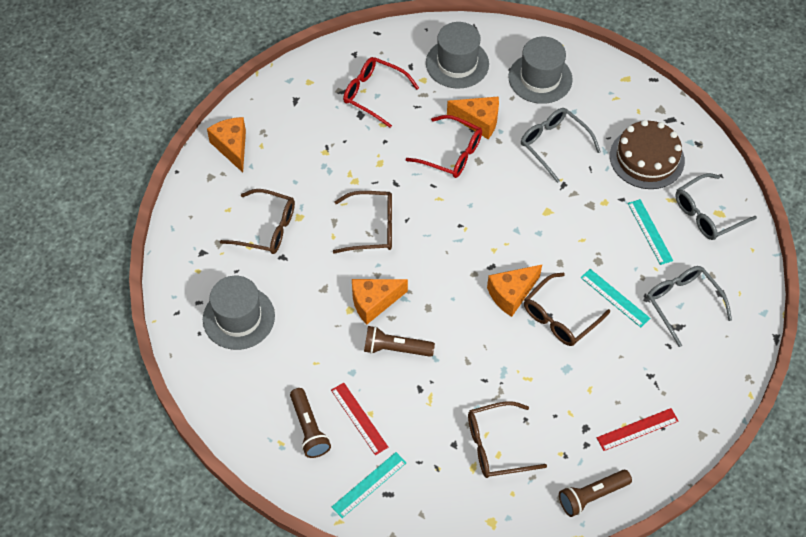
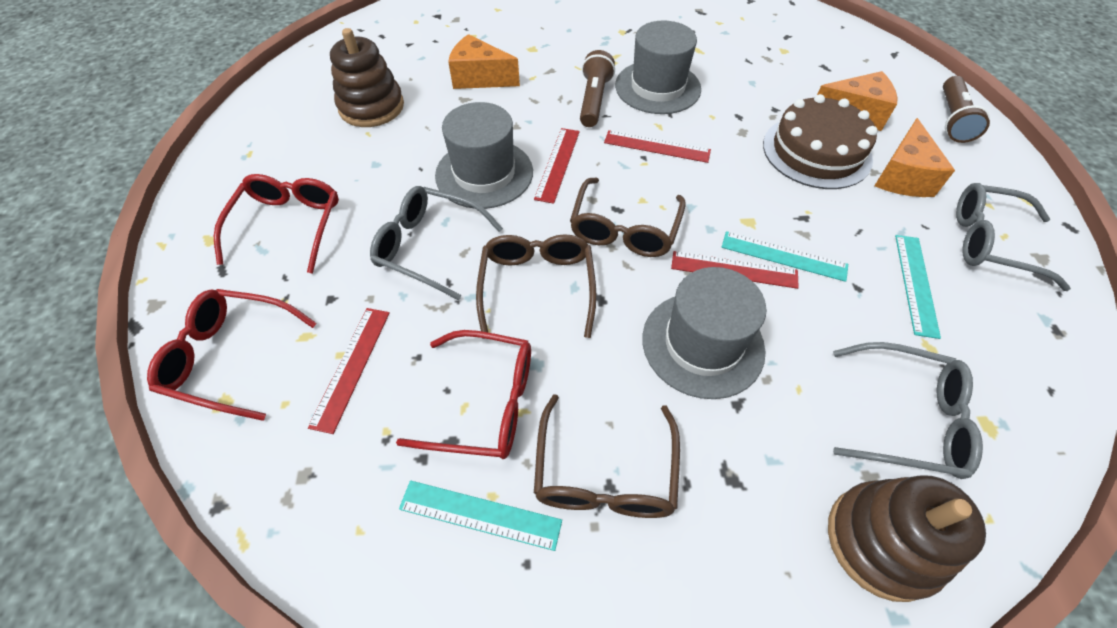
brown flashlight: 3 -> 2
brown glasses: 4 -> 3
brown stacking toy: 0 -> 2
orange cheese: 4 -> 3
red glasses: 2 -> 3
red ruler: 2 -> 4

